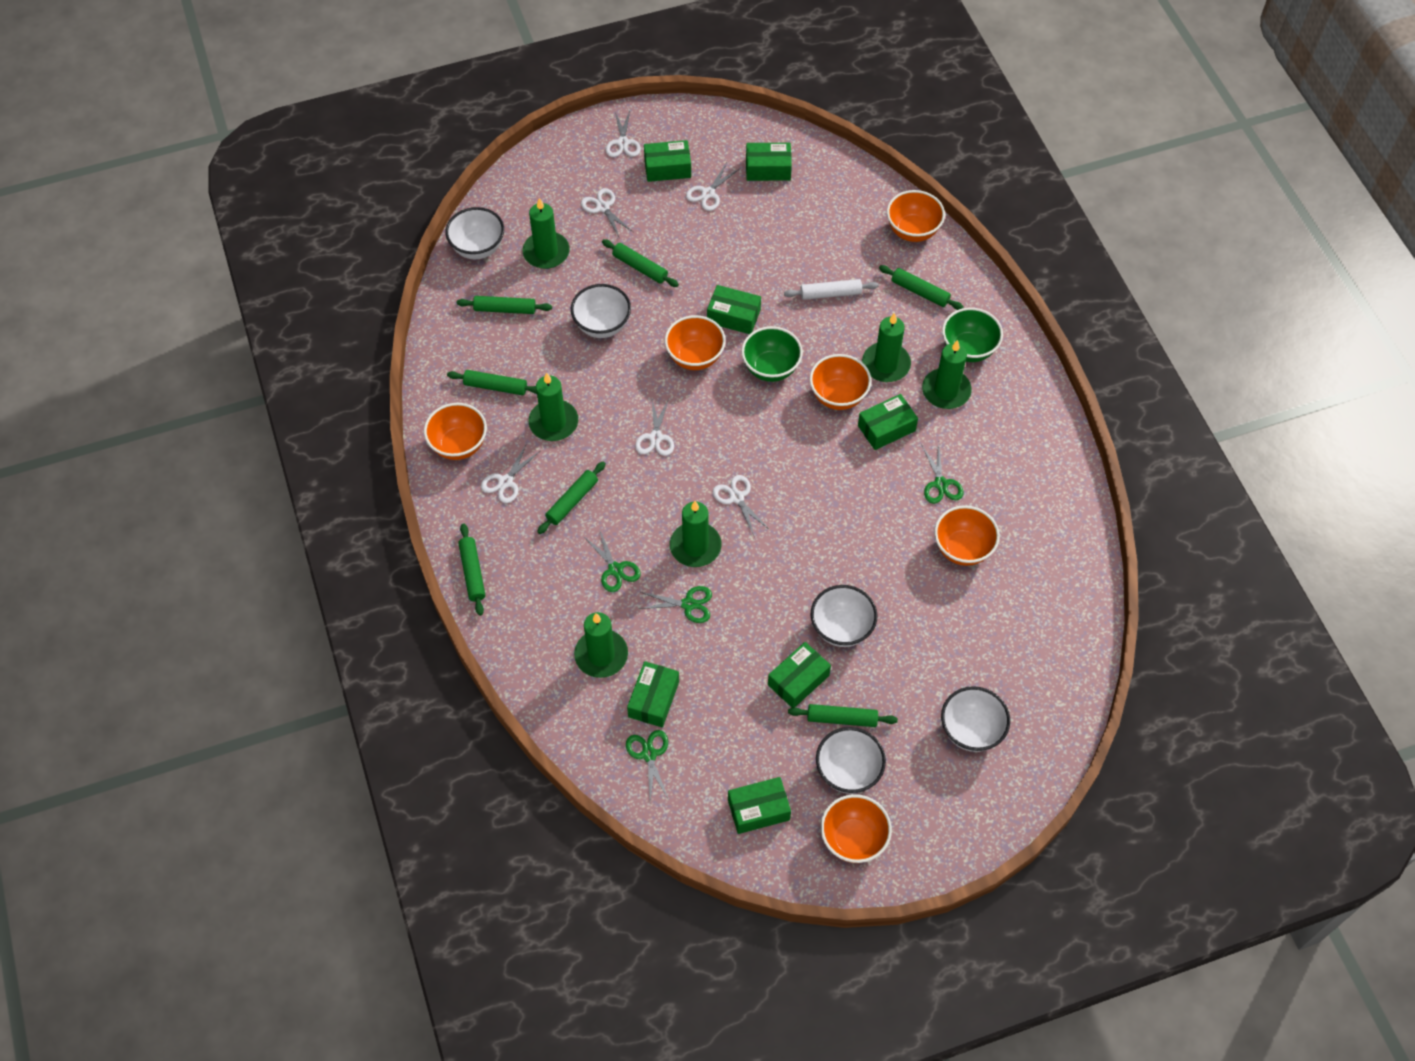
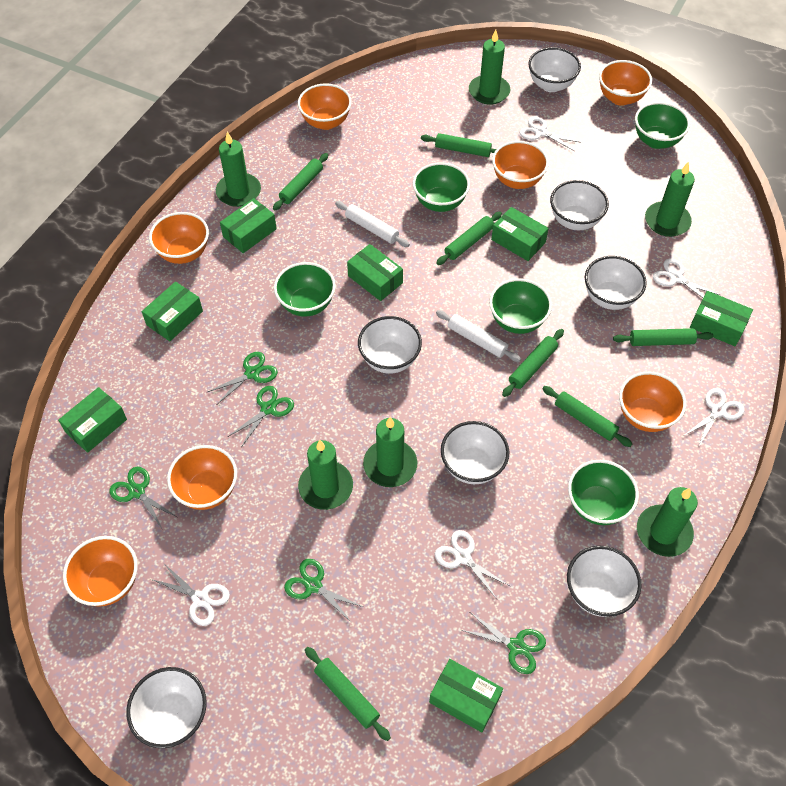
green bowl: 2 -> 5
green scissors: 4 -> 5
orange bowl: 6 -> 7
white bowl: 5 -> 7
white rolling pin: 1 -> 2
white scissors: 6 -> 5

